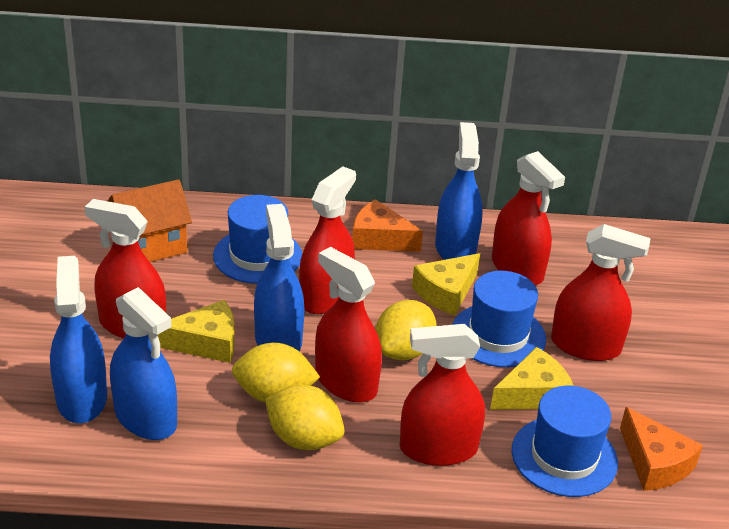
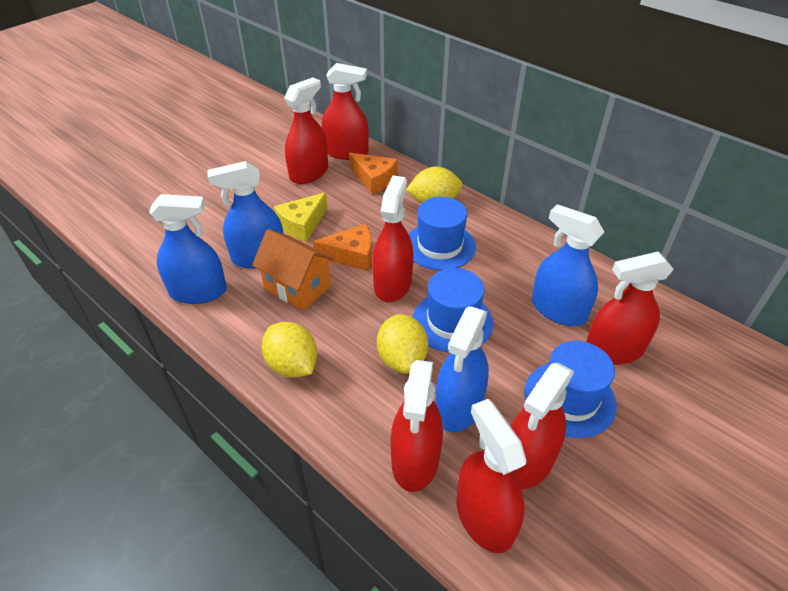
red spray bottle: 6 -> 7
yellow cheese: 3 -> 1

